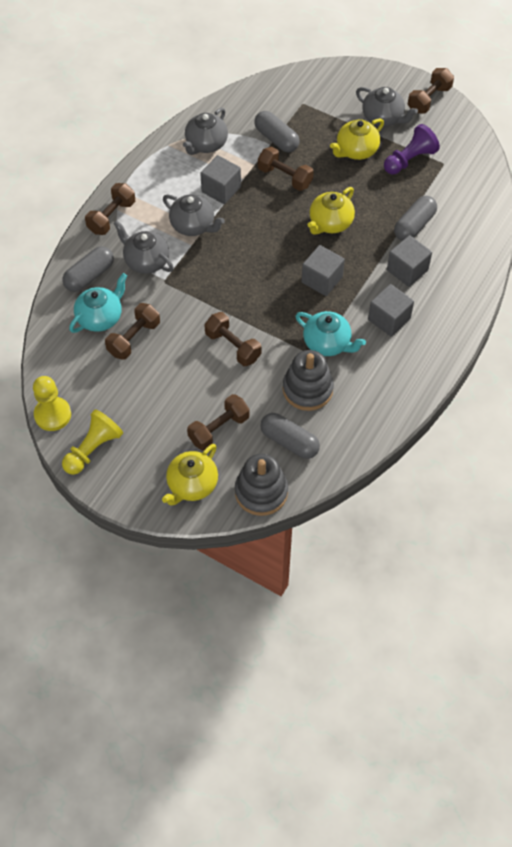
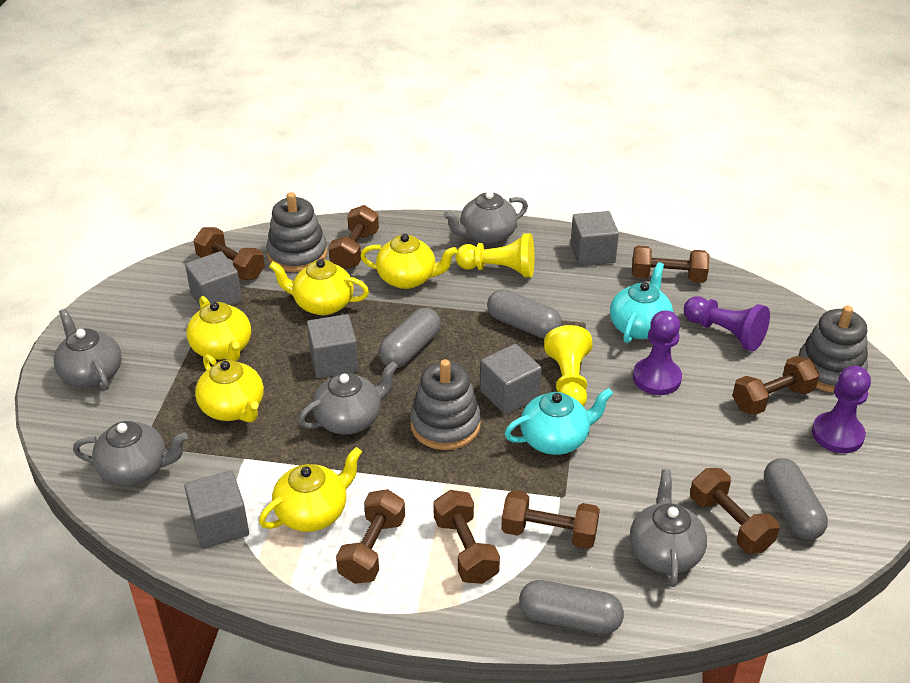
brown dumbbell: 6 -> 8
grey cube: 4 -> 5
grey stacking toy: 2 -> 3
grey teapot: 4 -> 5
purple pawn: 1 -> 3
yellow teapot: 3 -> 5

